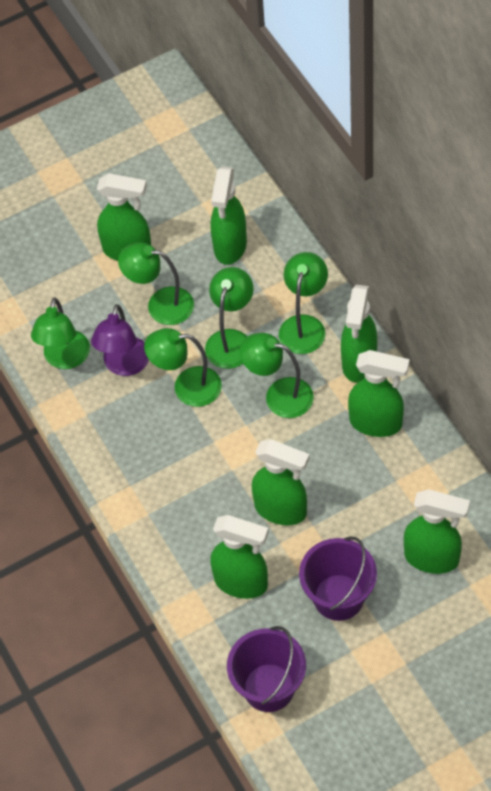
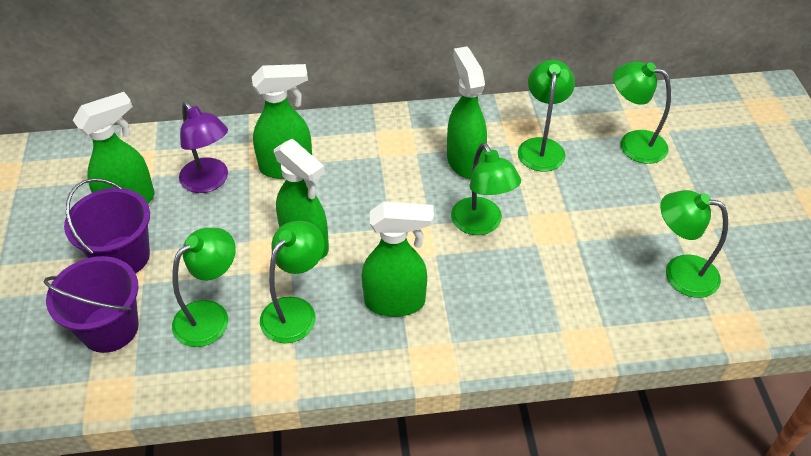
green spray bottle: 7 -> 5

